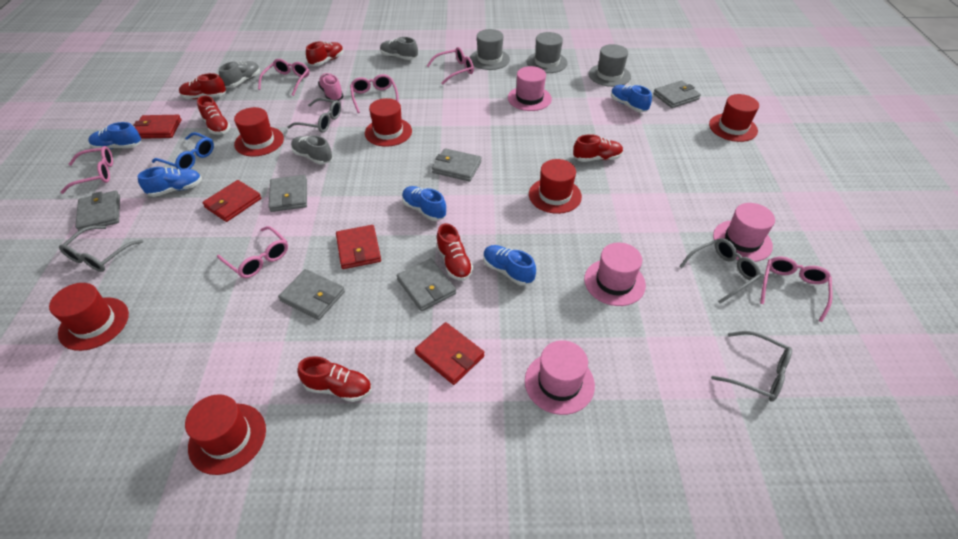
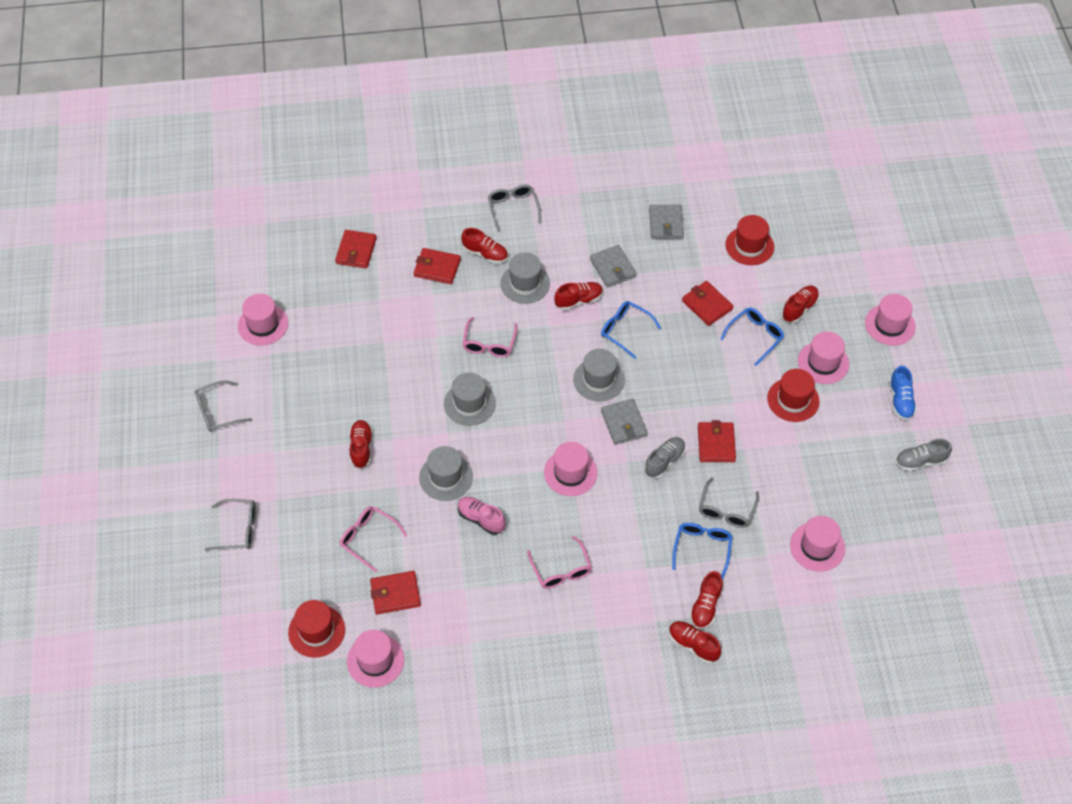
blue glasses: 1 -> 3
blue shoe: 5 -> 1
grey hat: 3 -> 4
grey shoe: 3 -> 2
grey wallet: 6 -> 3
pink glasses: 6 -> 3
pink hat: 4 -> 6
red hat: 6 -> 3
red wallet: 4 -> 5

